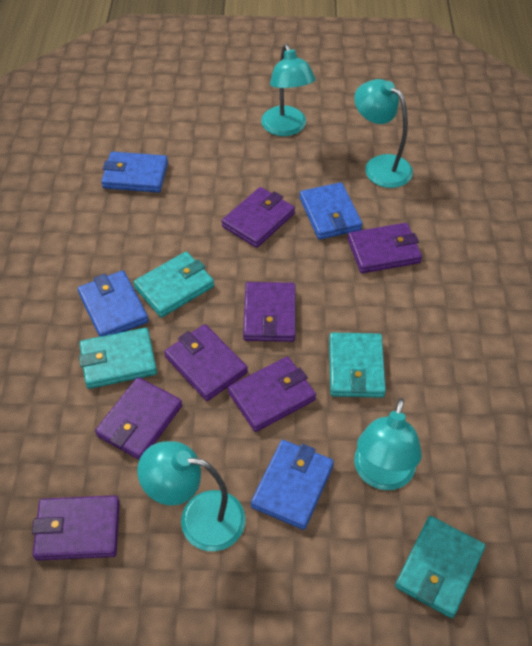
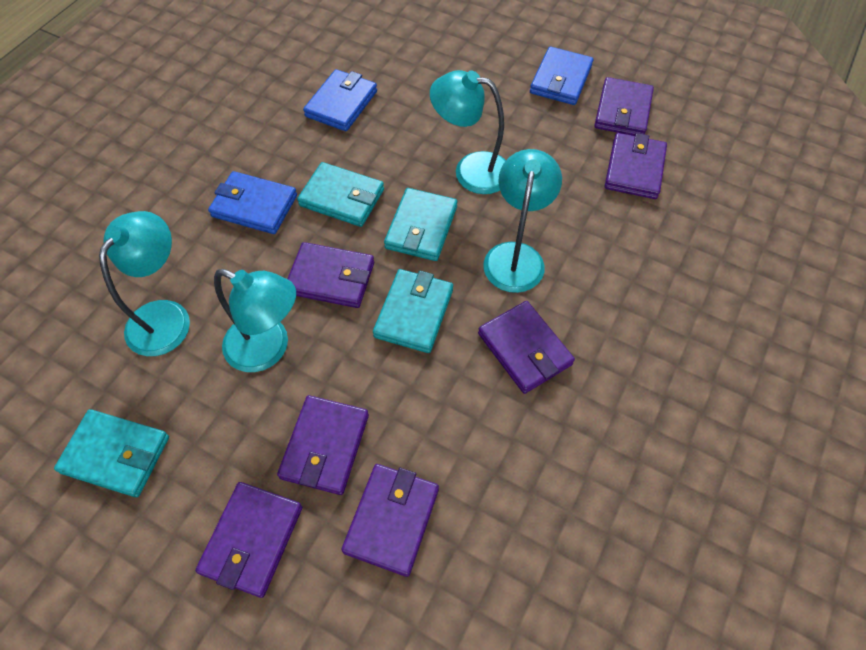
blue wallet: 4 -> 3

